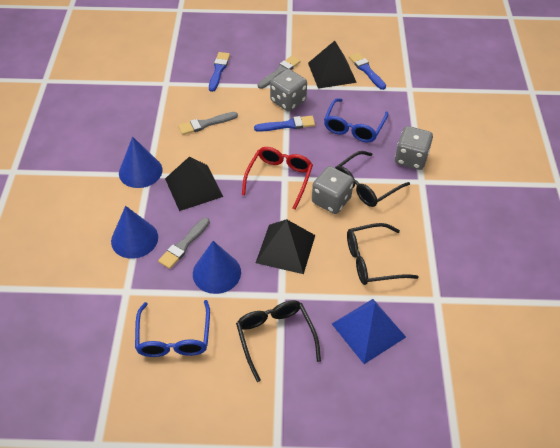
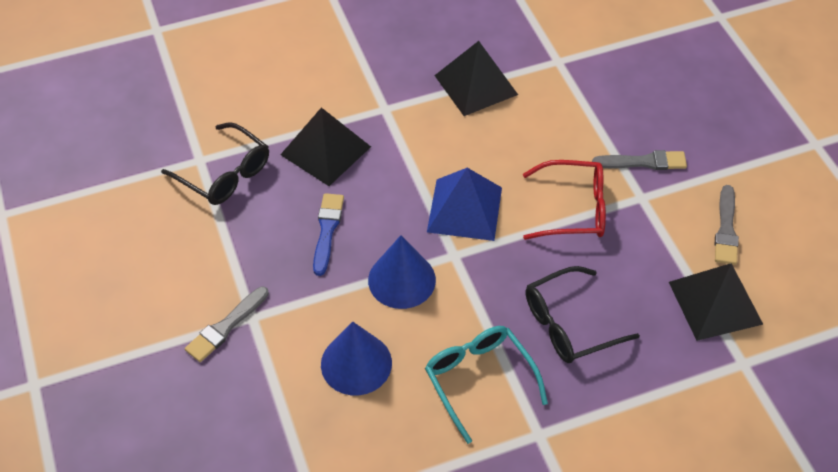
black glasses: 3 -> 2
blue brush: 3 -> 1
blue cone: 3 -> 2
blue glasses: 2 -> 0
grey dice: 3 -> 0
turquoise glasses: 0 -> 1

